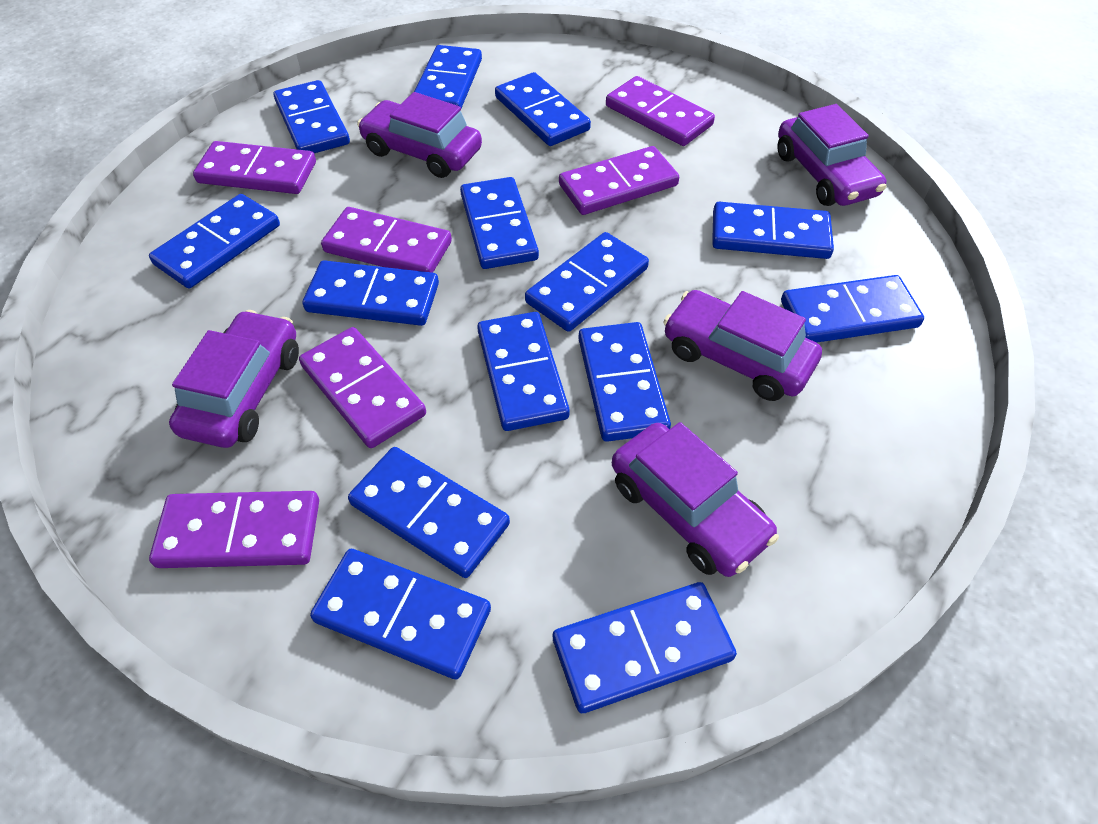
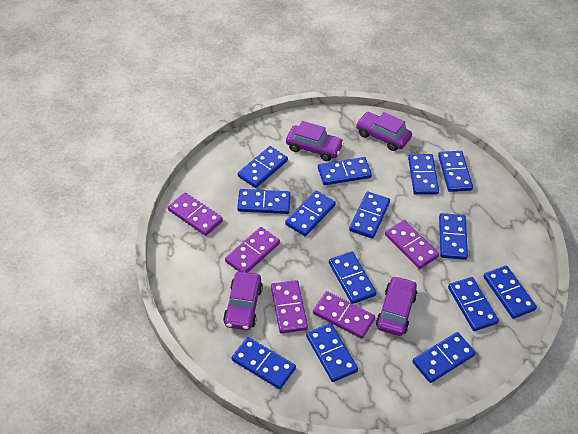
purple car: 5 -> 4
purple domino: 6 -> 5

